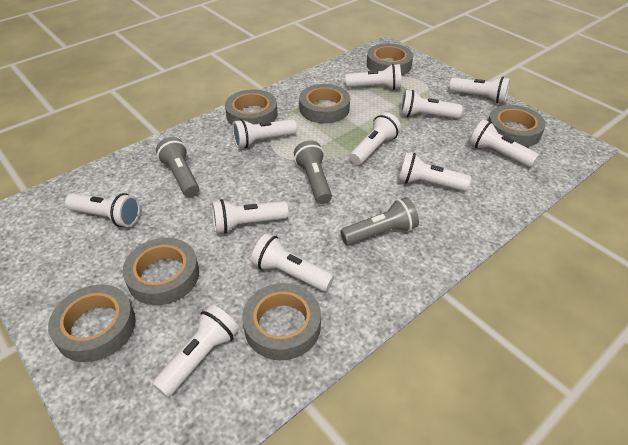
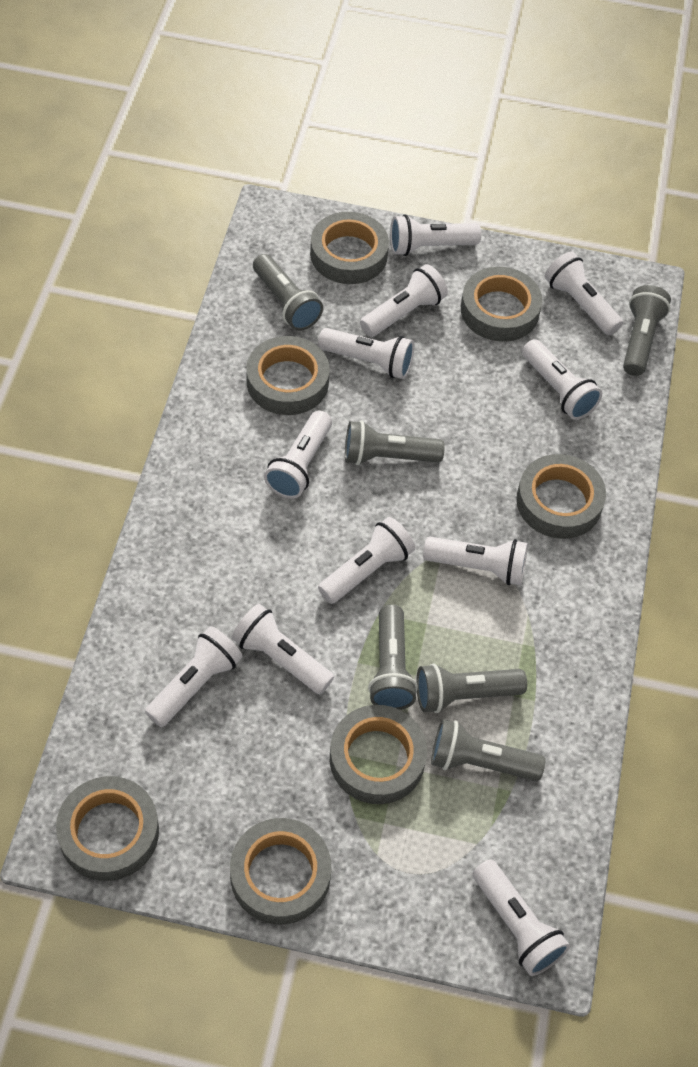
grey flashlight: 3 -> 6

